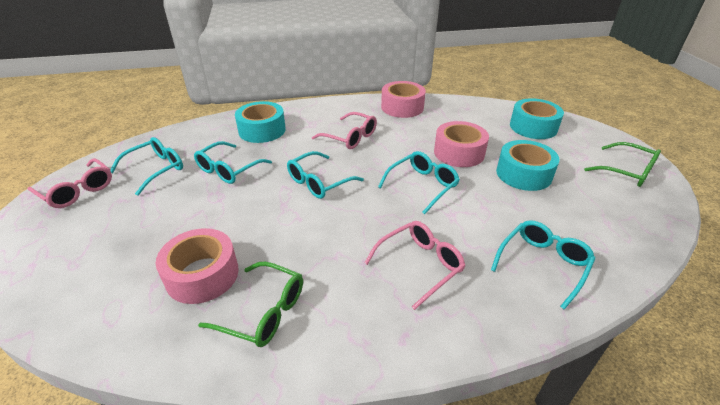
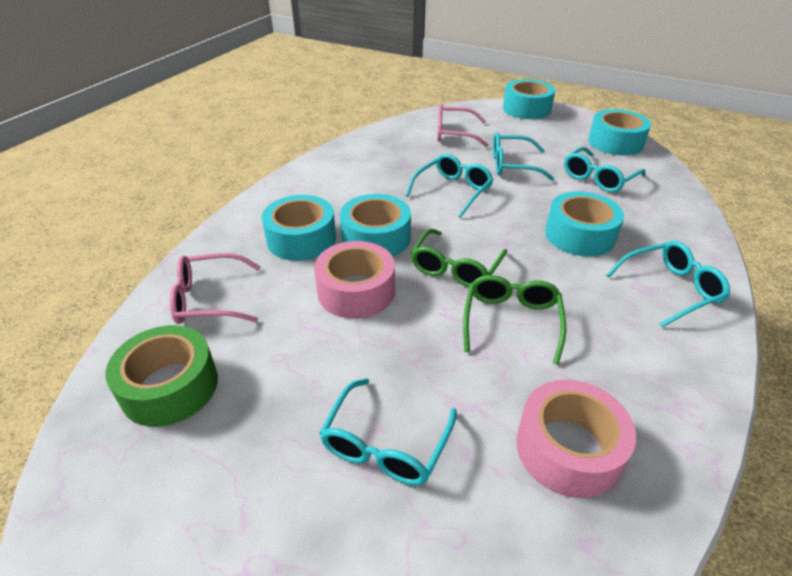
green tape: 0 -> 1
pink glasses: 3 -> 2
pink tape: 3 -> 2
turquoise tape: 3 -> 5

